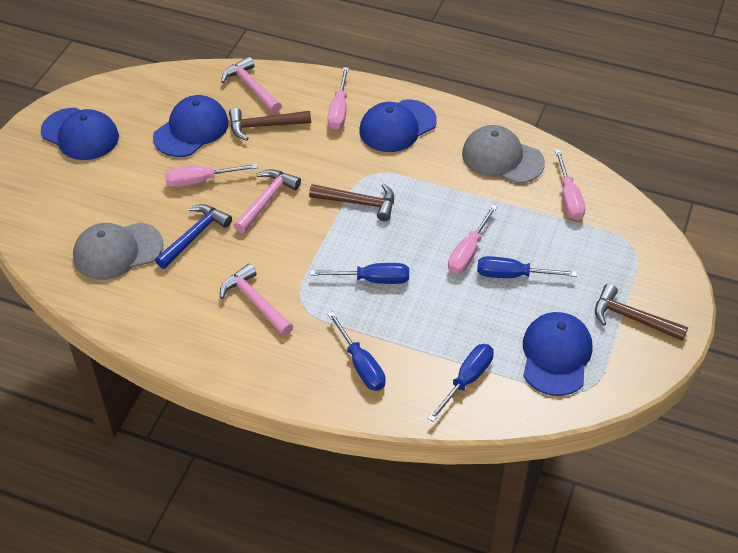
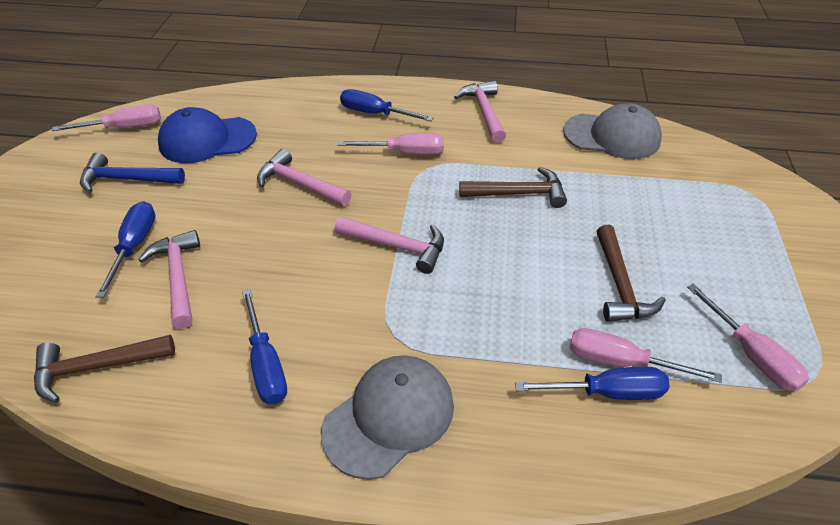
blue cap: 4 -> 1
pink hammer: 3 -> 4

